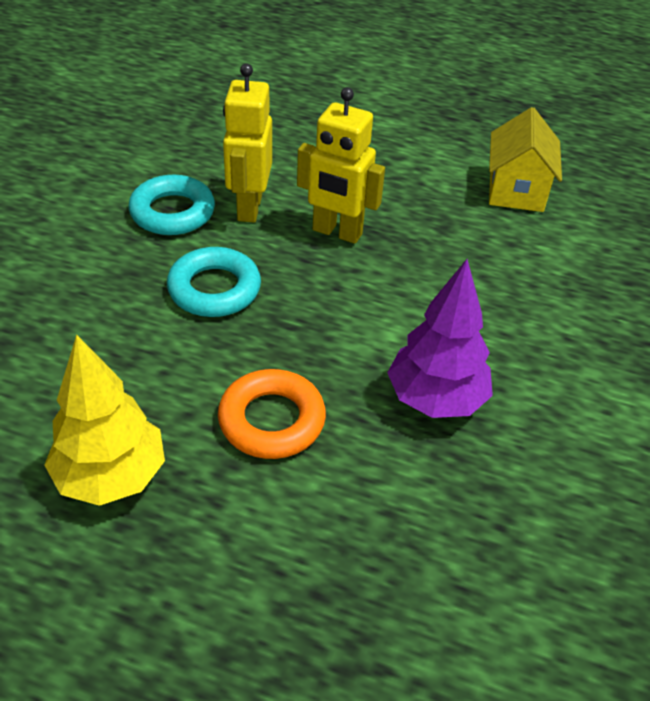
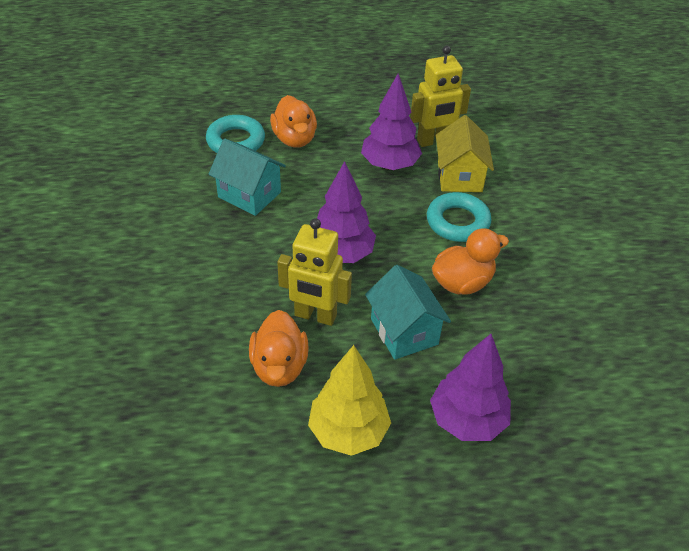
orange duck: 0 -> 3
orange ring: 1 -> 0
purple tree: 1 -> 3
turquoise house: 0 -> 2

